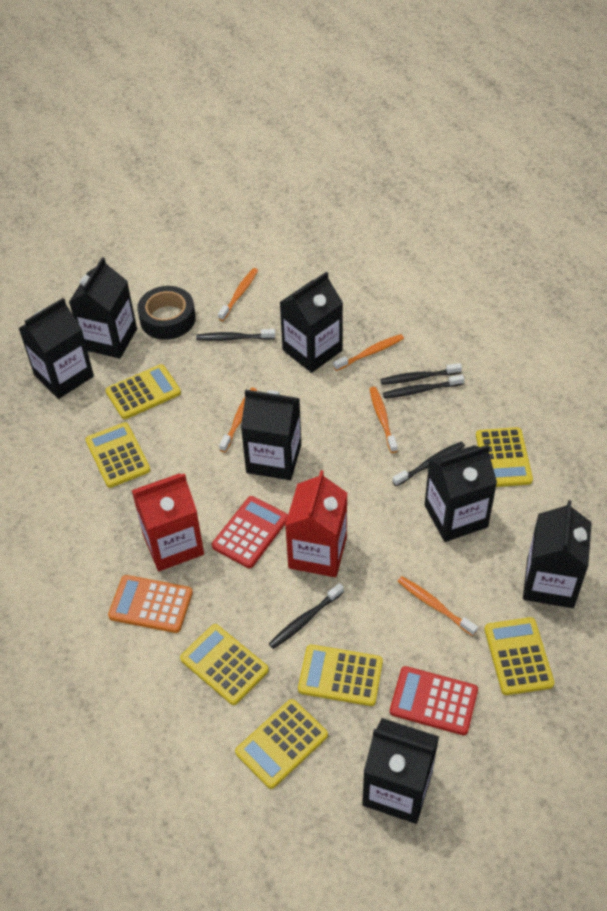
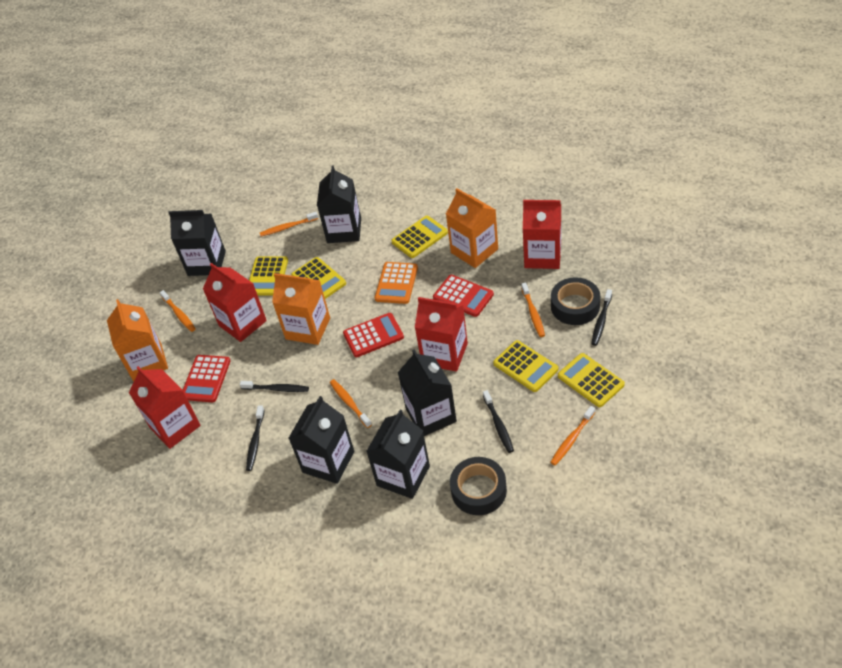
black carton: 7 -> 5
black tape: 1 -> 2
black toothbrush: 5 -> 4
orange carton: 0 -> 3
red calculator: 2 -> 3
red carton: 2 -> 4
yellow calculator: 7 -> 5

